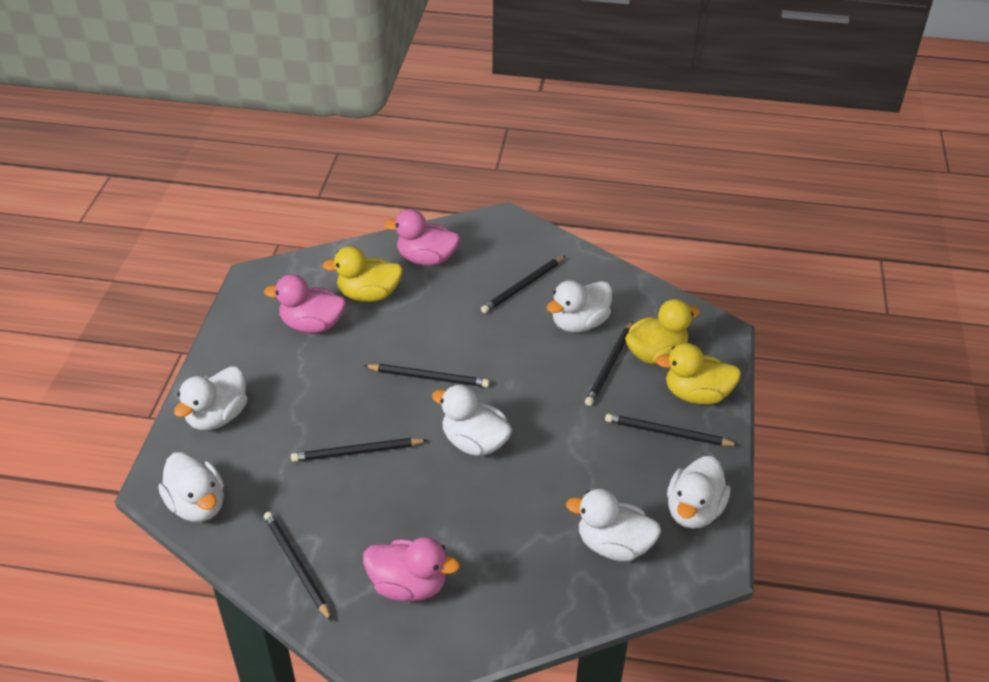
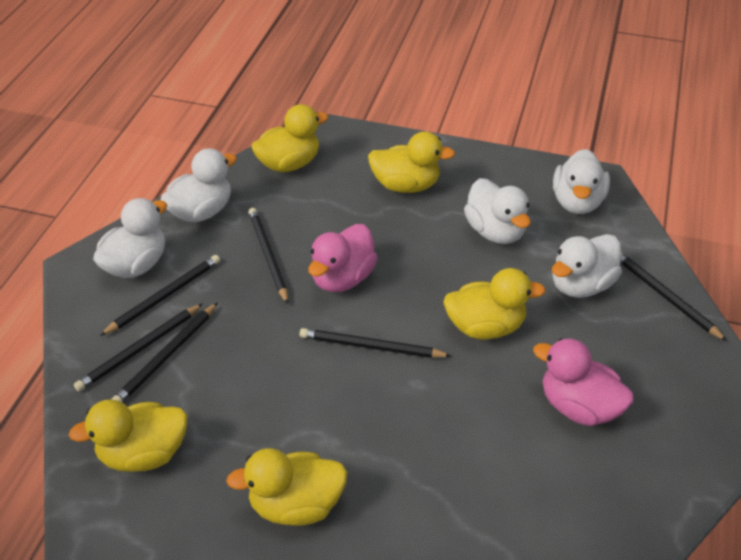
pink duck: 3 -> 2
white duck: 6 -> 5
yellow duck: 3 -> 5

